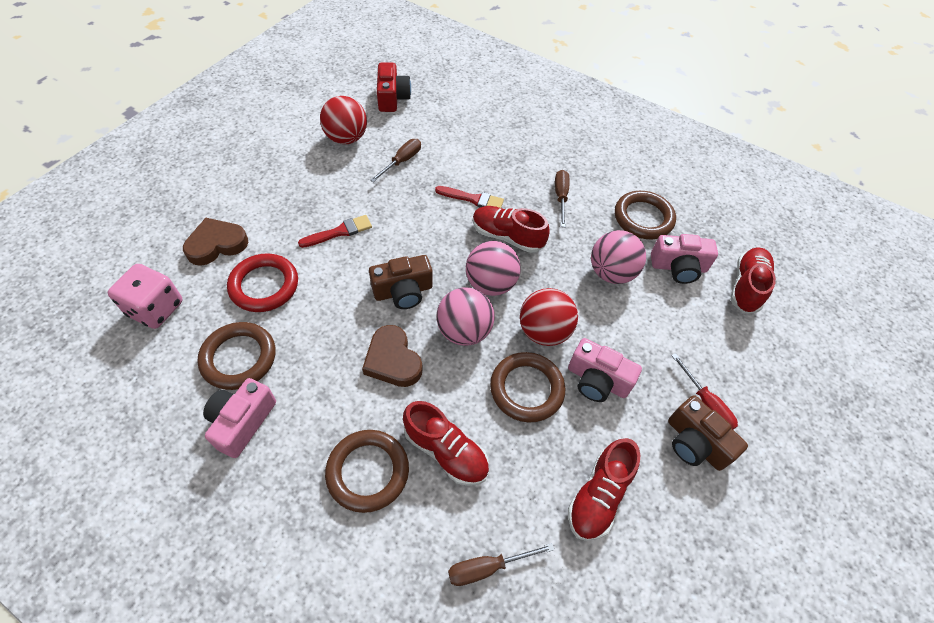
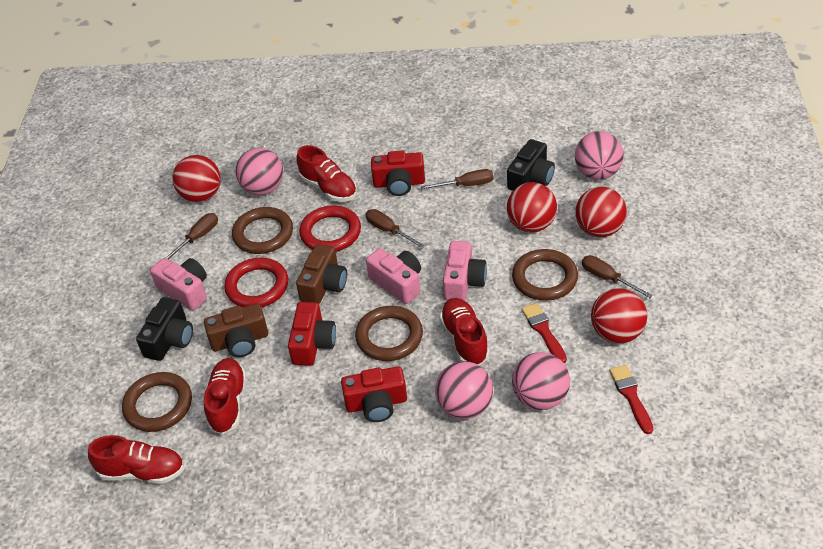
black camera: 0 -> 2
brown heart: 2 -> 0
brown screwdriver: 3 -> 4
pink ball: 3 -> 4
pink dice: 1 -> 0
red ball: 2 -> 4
red camera: 1 -> 3
red ring: 1 -> 2
red screwdriver: 1 -> 0

